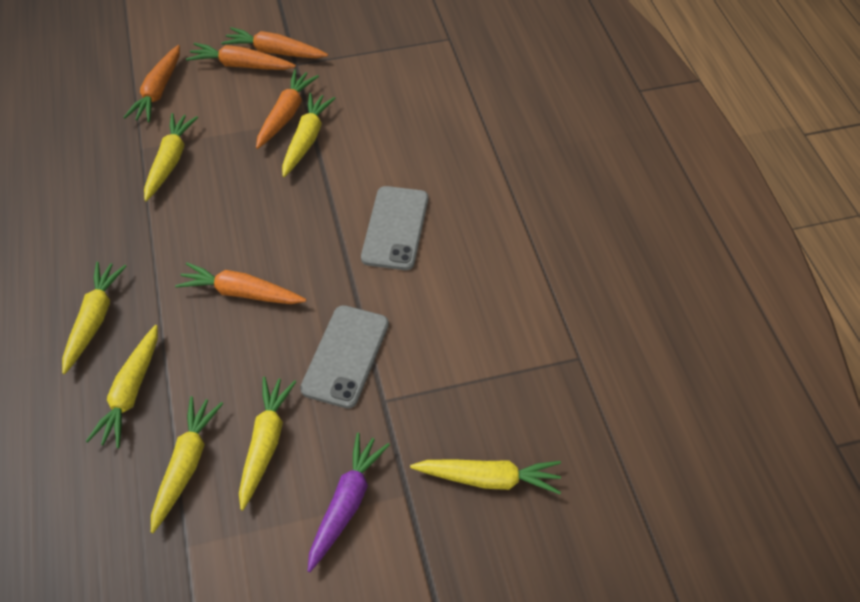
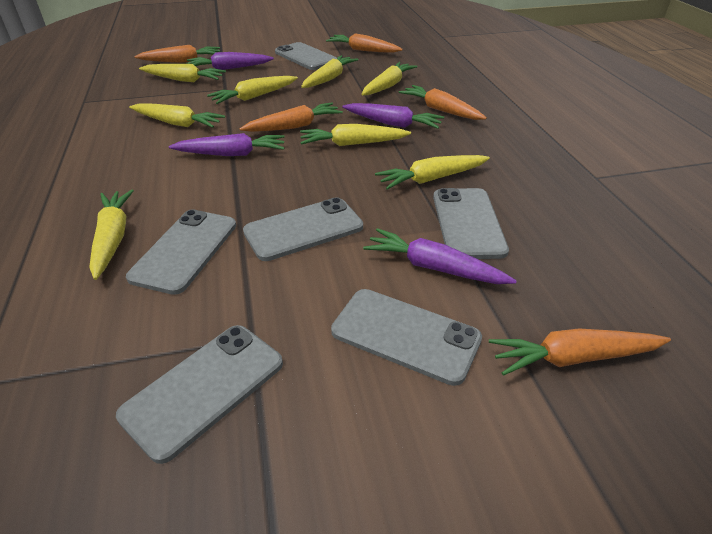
grey phone: 2 -> 6
purple carrot: 1 -> 4
yellow carrot: 7 -> 8

